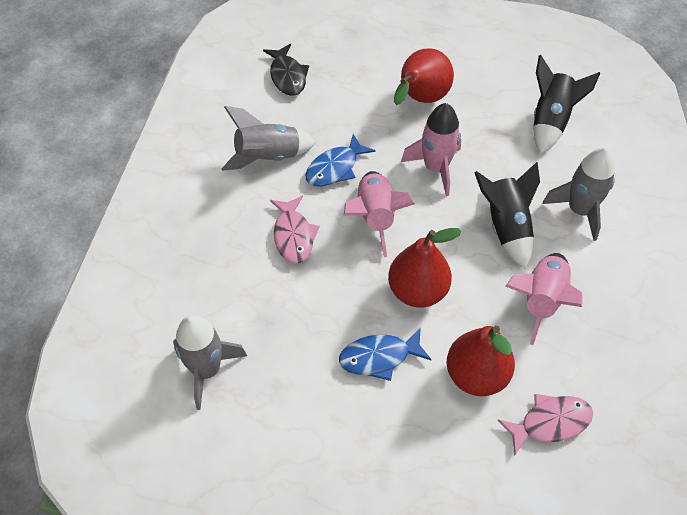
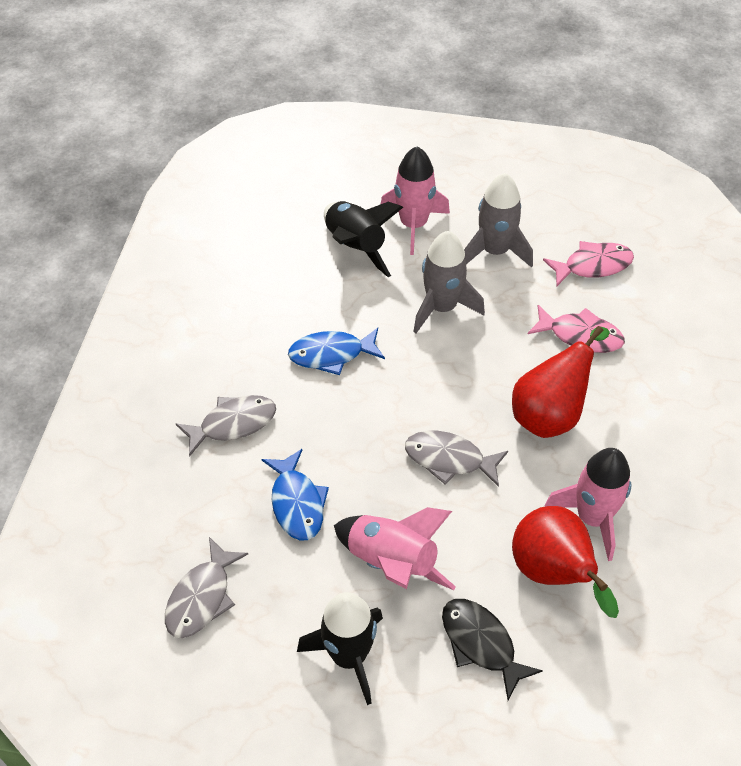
grey fish: 0 -> 3
grey rocket: 3 -> 2
red pear: 3 -> 2

